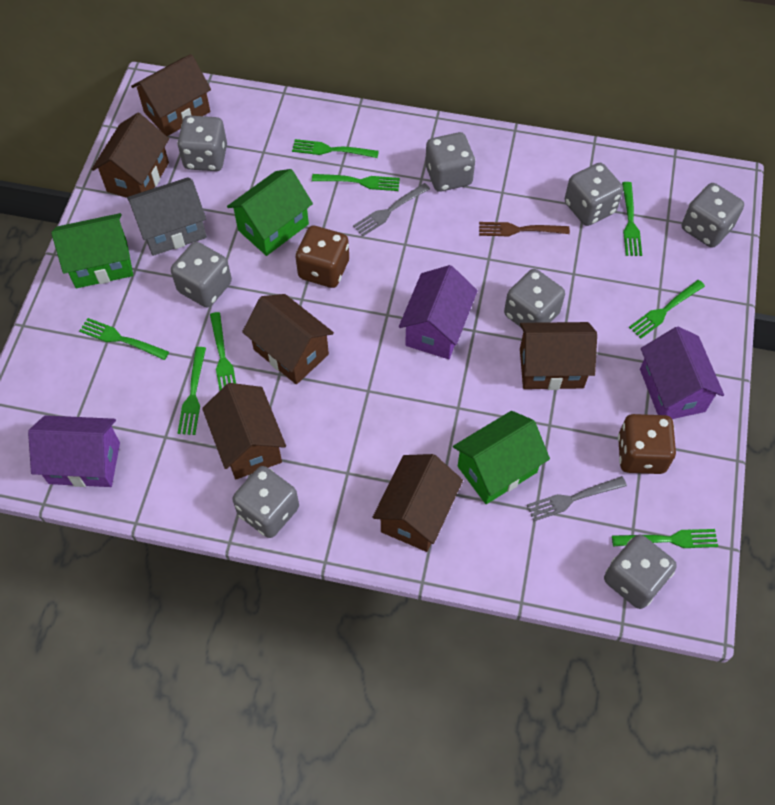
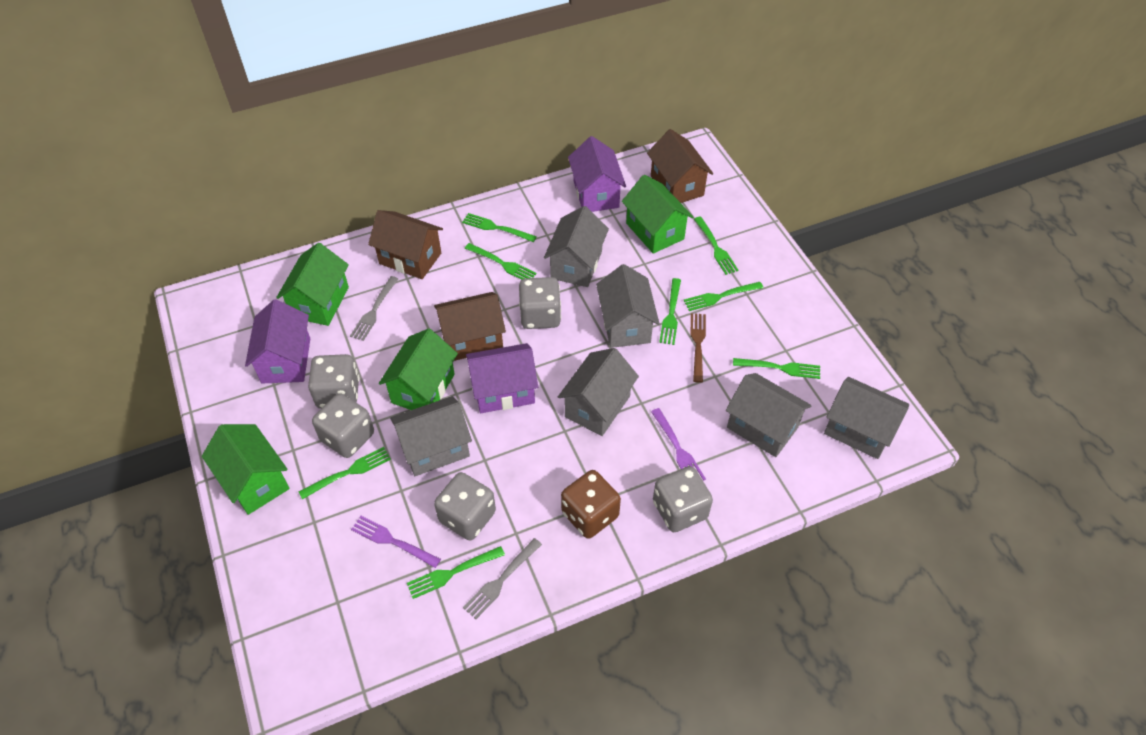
brown dice: 2 -> 1
brown house: 6 -> 3
green house: 3 -> 4
grey dice: 8 -> 5
grey house: 1 -> 6
purple fork: 0 -> 2

